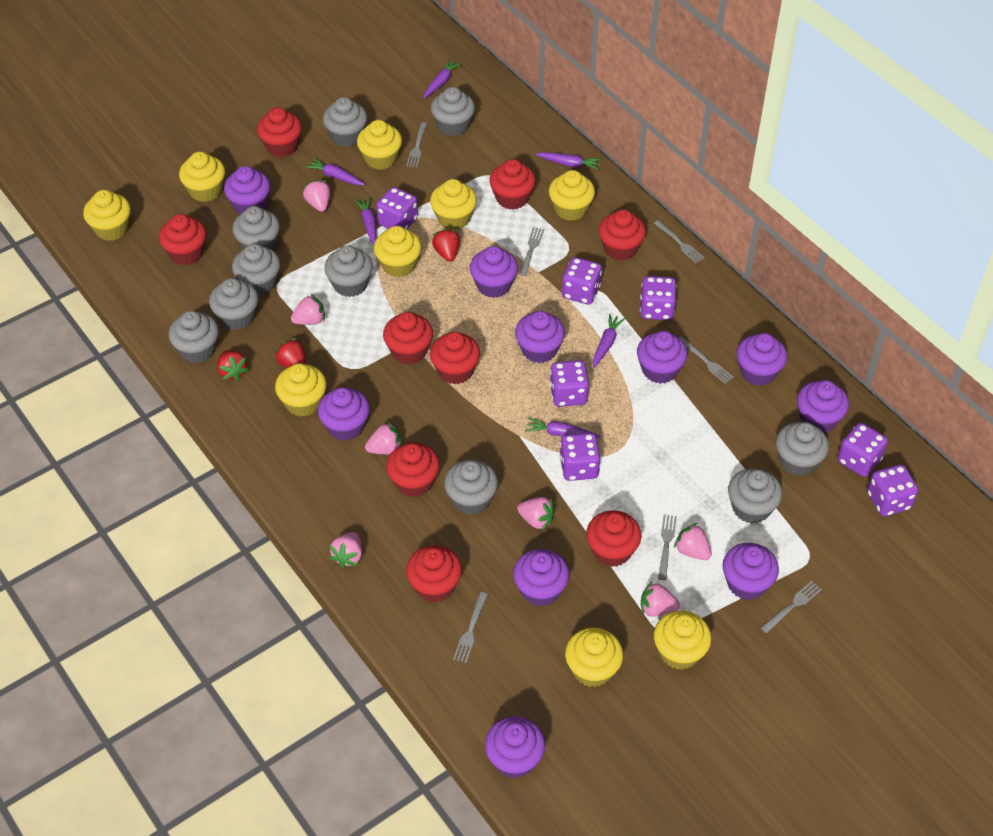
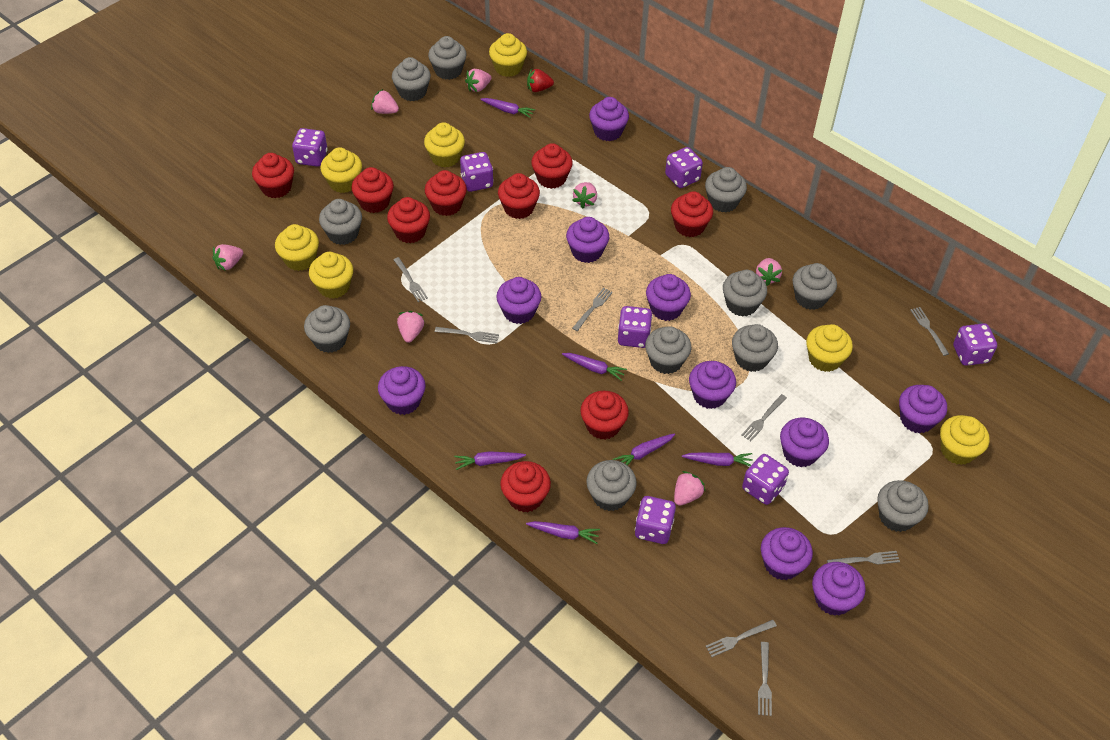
grey cupcake: 10 -> 11
grey fork: 7 -> 8
red strawberry: 3 -> 1
yellow cupcake: 9 -> 7

